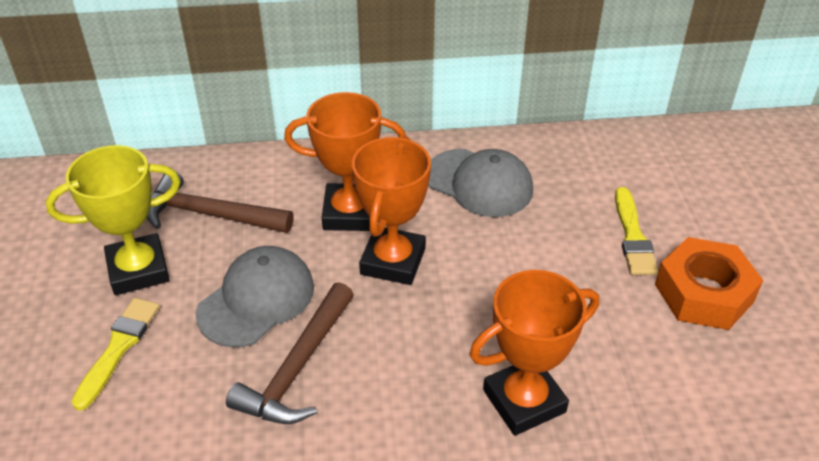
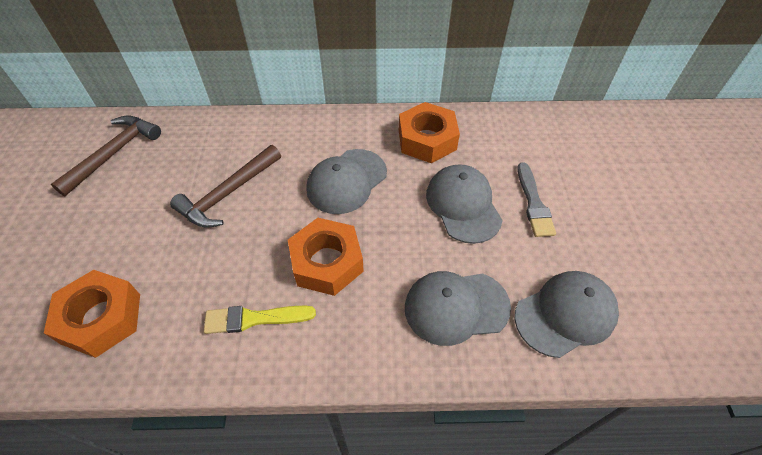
grey brush: 0 -> 1
grey cap: 2 -> 4
orange nut: 1 -> 3
orange trophy: 3 -> 0
yellow brush: 2 -> 1
yellow trophy: 1 -> 0

